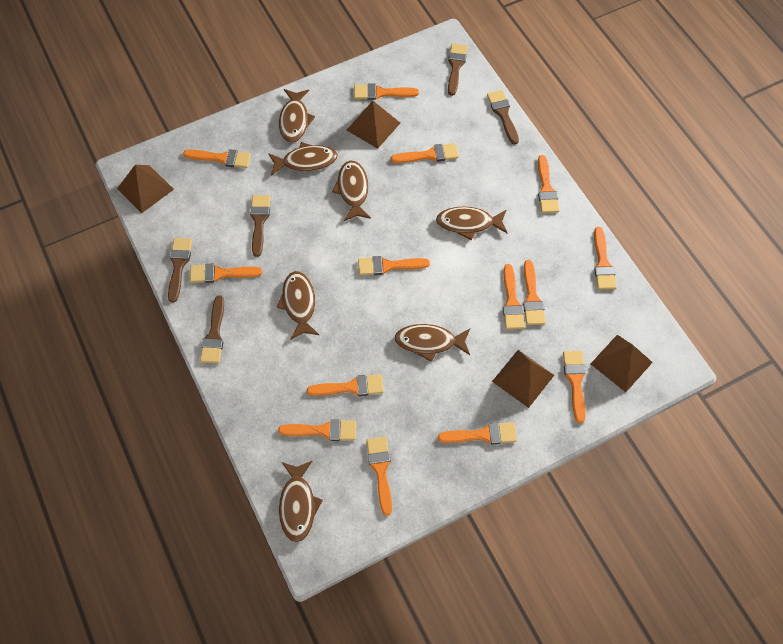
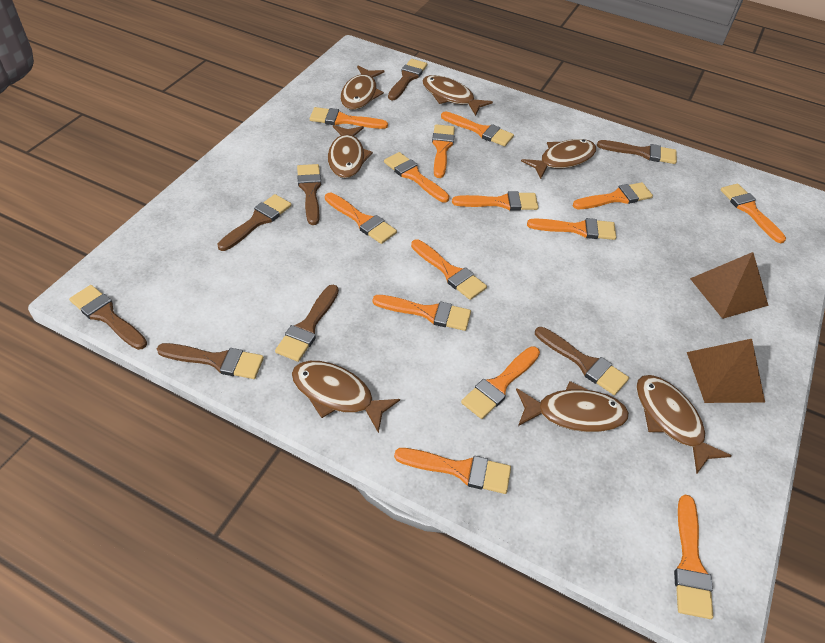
brown brush: 5 -> 8
brown pyramid: 4 -> 2

